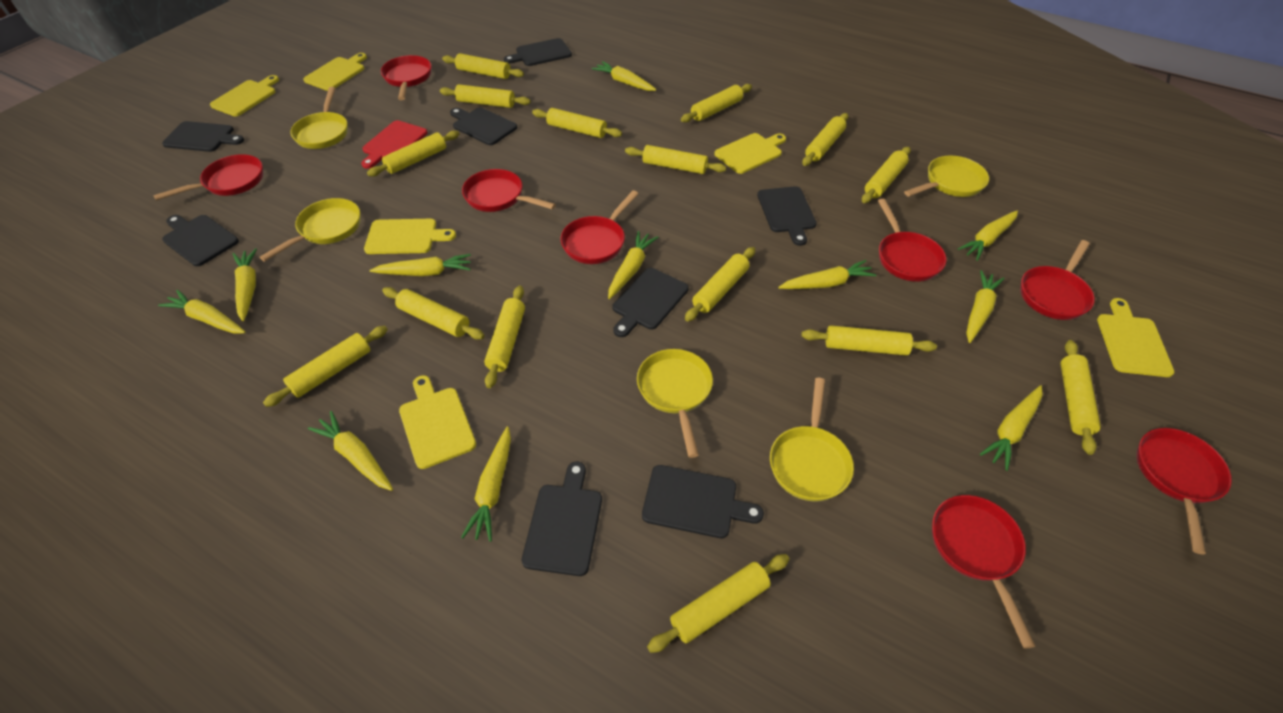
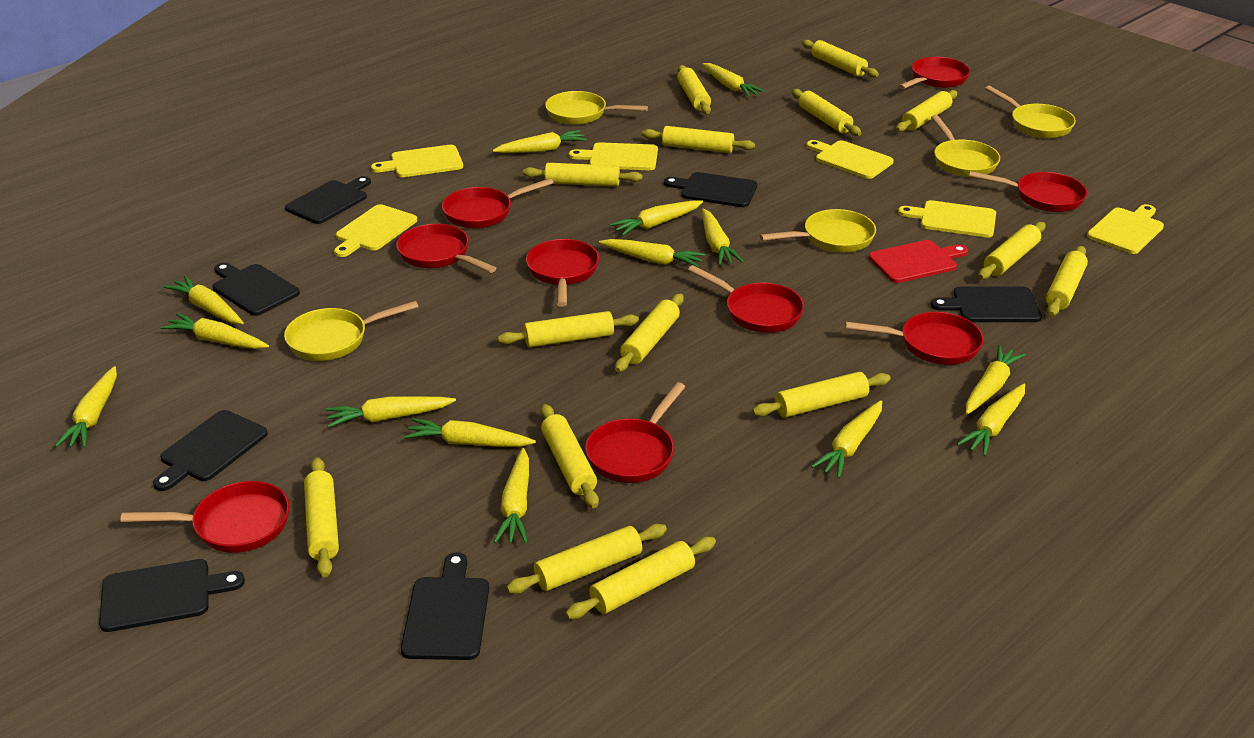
black cutting board: 8 -> 7
red pan: 8 -> 9
yellow carrot: 11 -> 14

